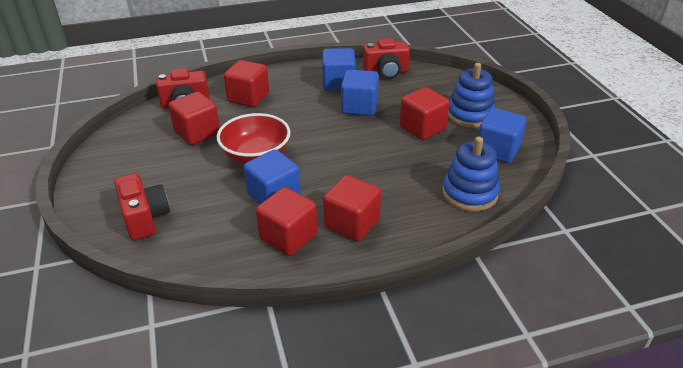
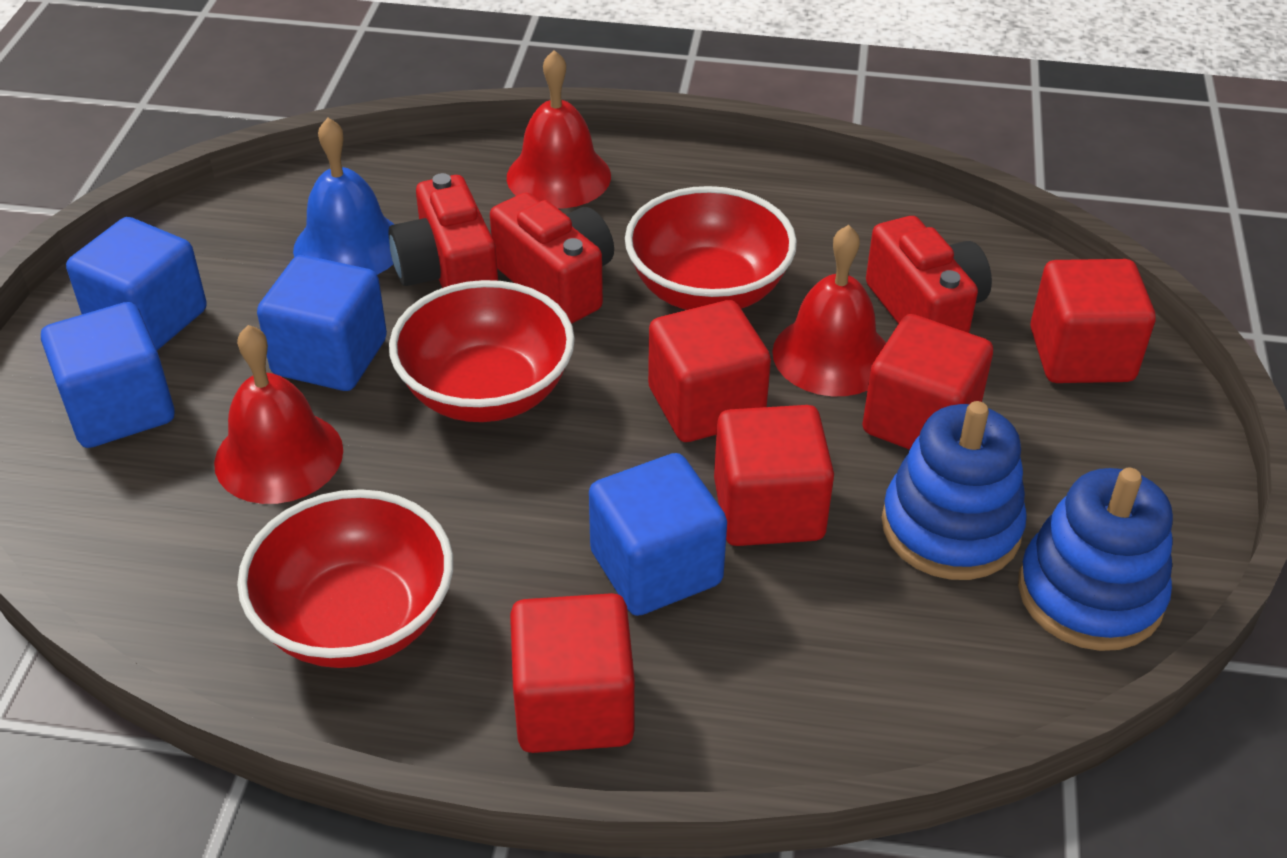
blue bell: 0 -> 1
red bell: 0 -> 3
red bowl: 1 -> 3

